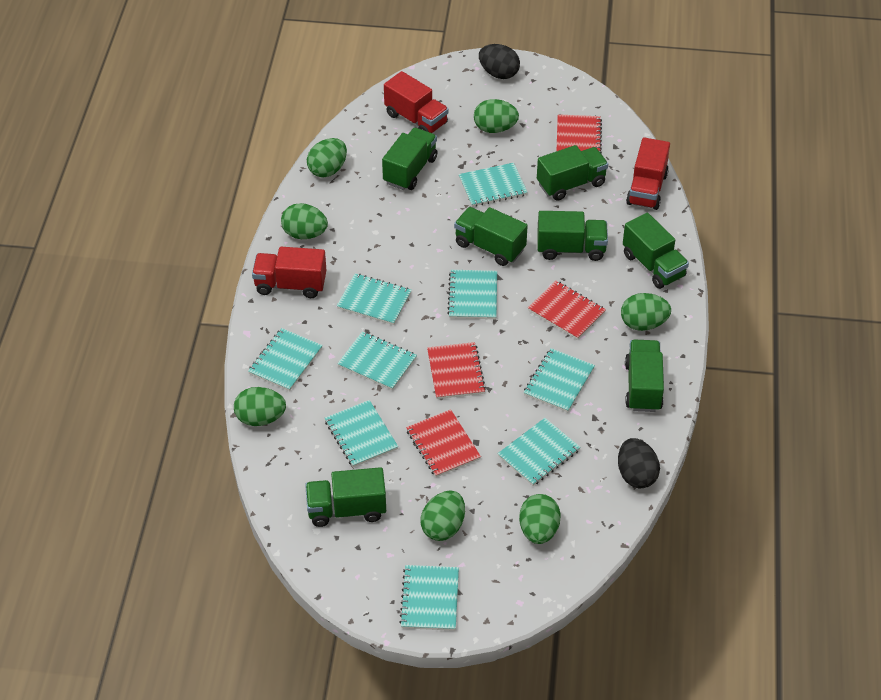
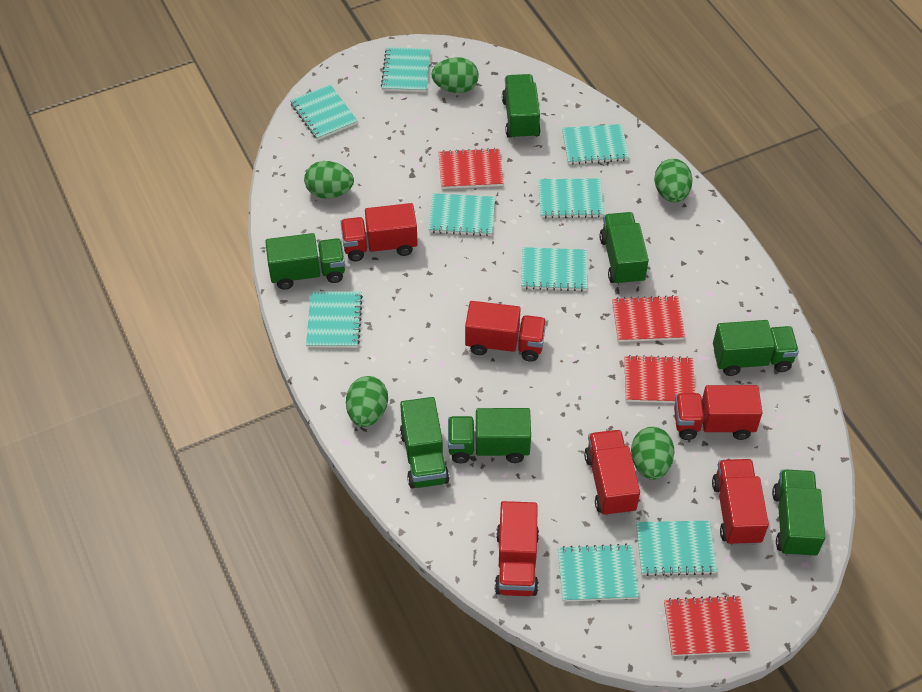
black egg: 2 -> 0
green egg: 7 -> 5
red truck: 3 -> 6

